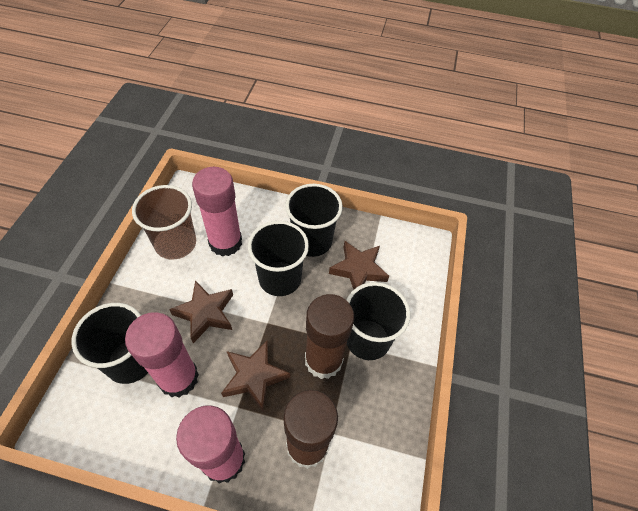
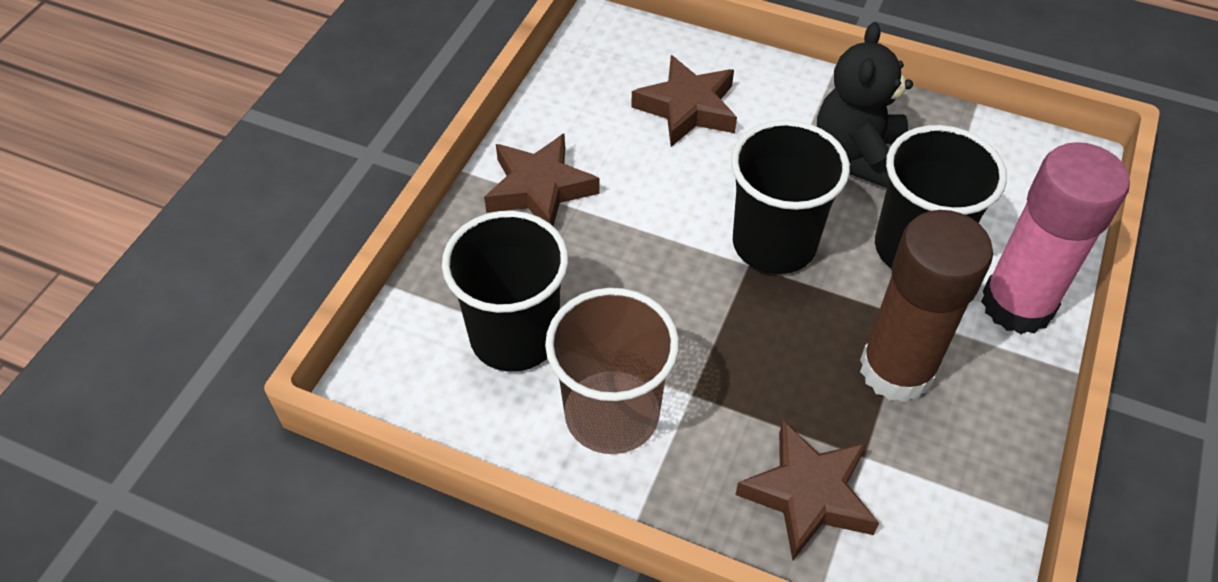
black cup: 4 -> 3
black teddy bear: 0 -> 1
brown glue stick: 2 -> 1
pink glue stick: 3 -> 1

